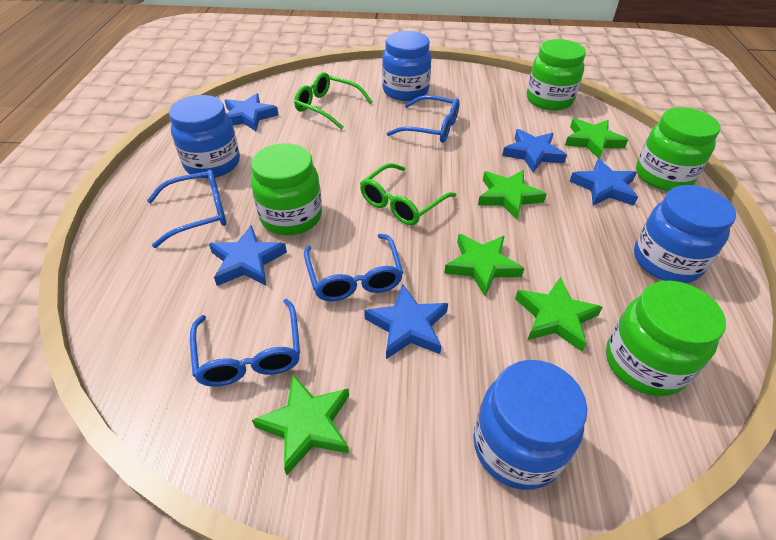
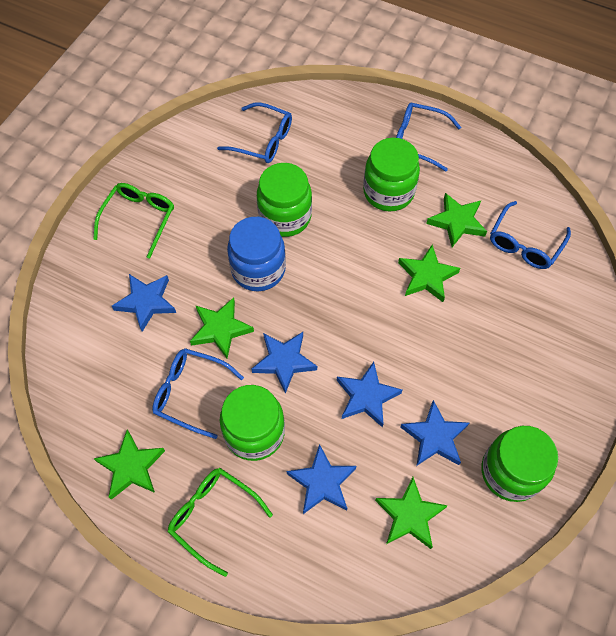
blue jar: 4 -> 1

